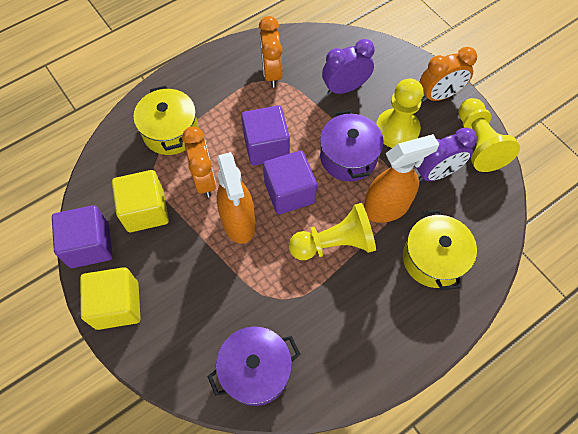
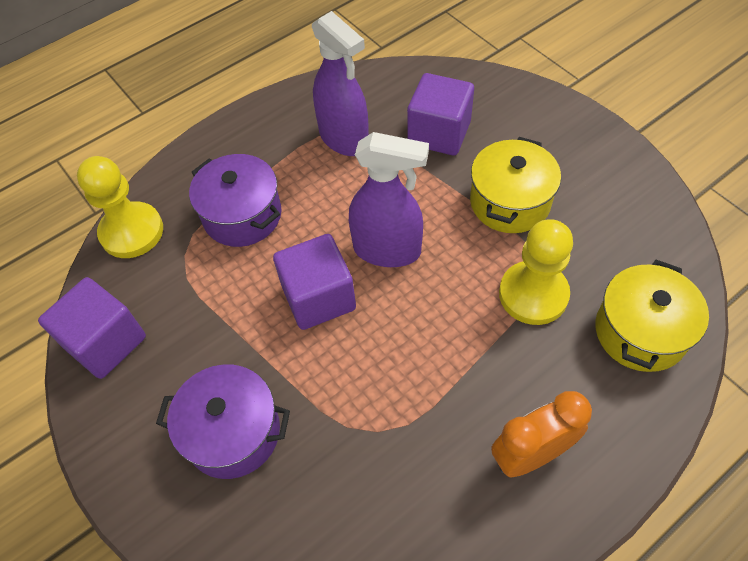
orange clock: 3 -> 1
orange spray bottle: 2 -> 0
purple clock: 2 -> 0
purple spray bottle: 0 -> 2
yellow cube: 2 -> 0
yellow pawn: 3 -> 2

